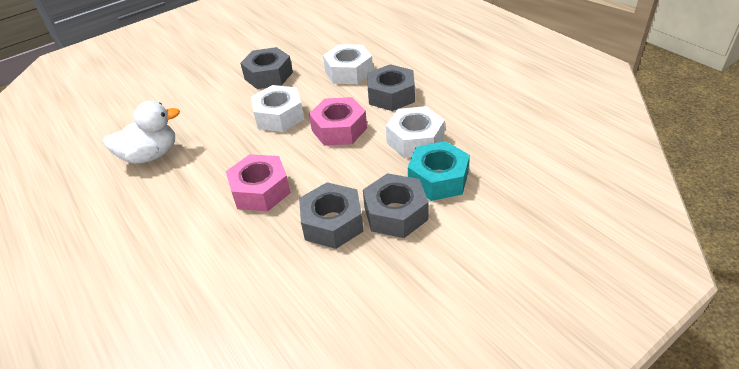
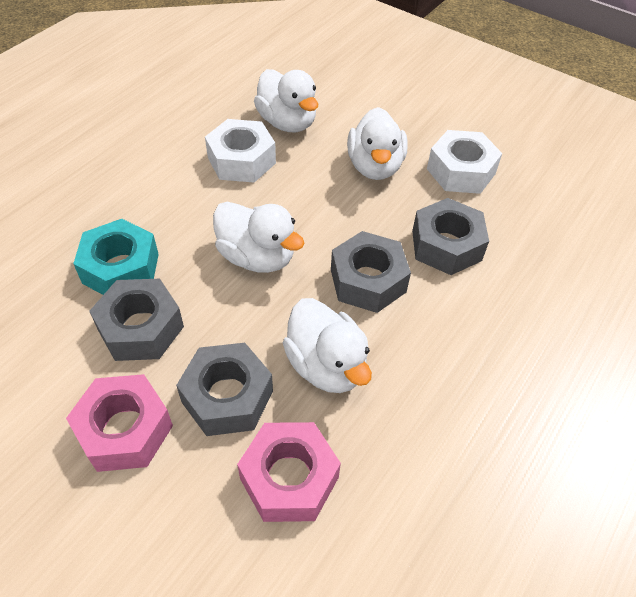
white duck: 1 -> 4
white nut: 3 -> 2

